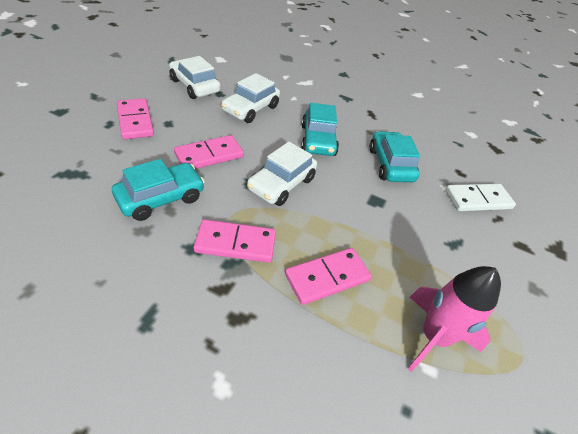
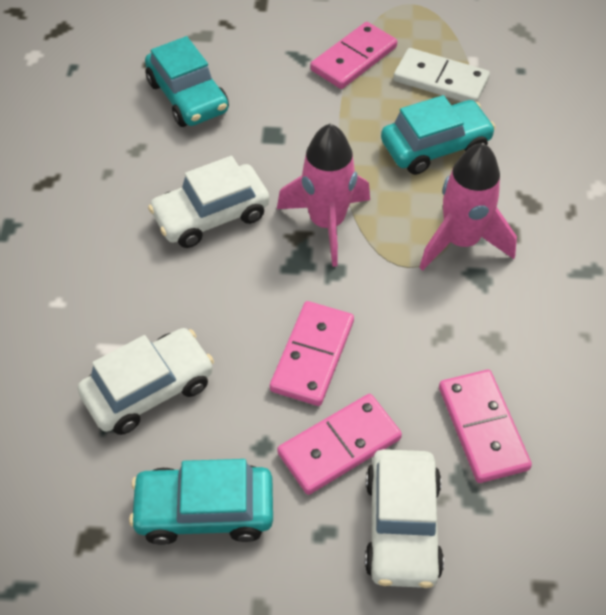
pink rocket: 1 -> 2

